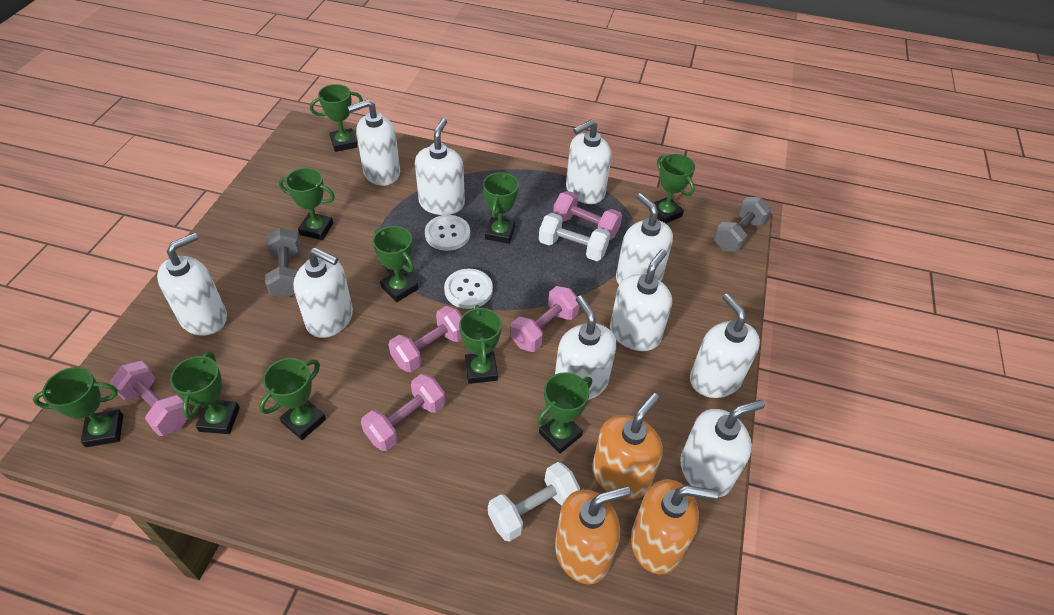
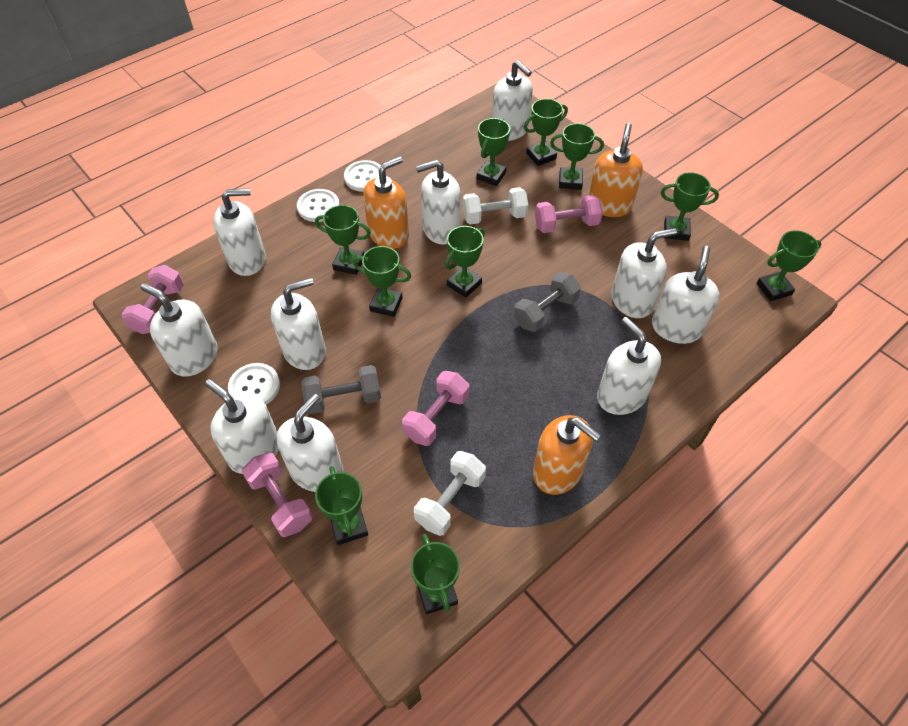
pink dumbbell: 5 -> 4
white button: 2 -> 3

